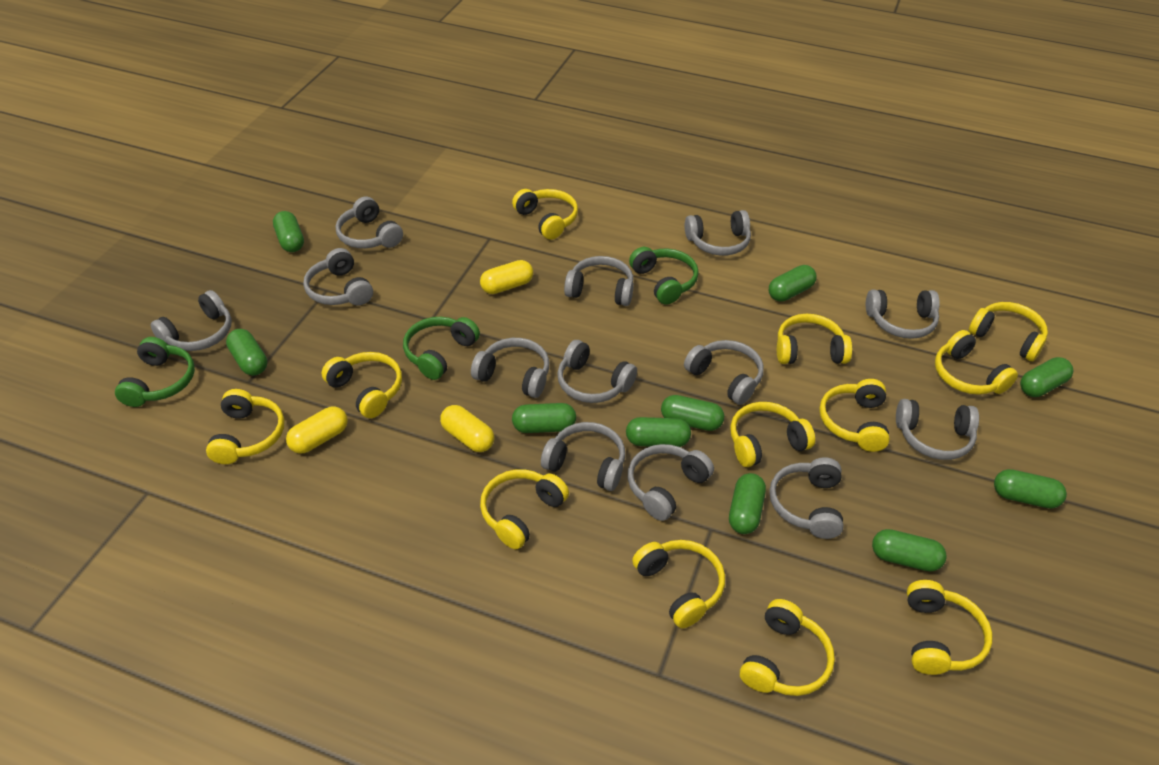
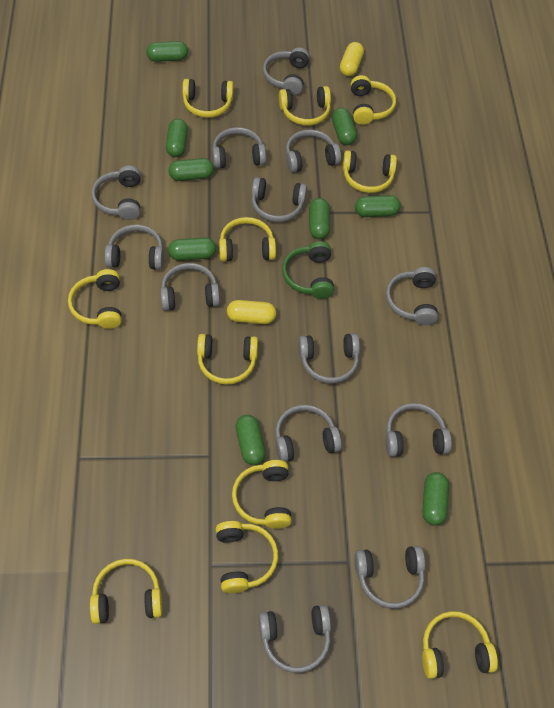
green capsule: 10 -> 9
green headphones: 3 -> 1
yellow capsule: 3 -> 2
yellow headphones: 12 -> 11

